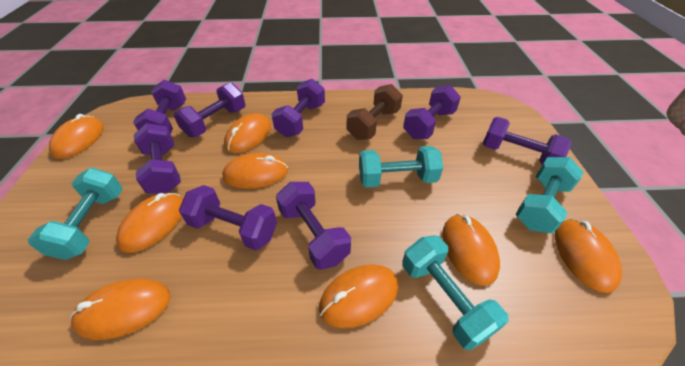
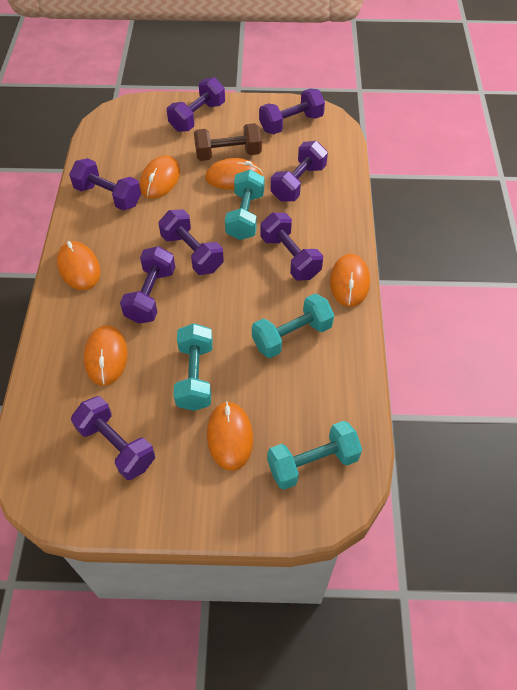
orange mouse: 8 -> 6

